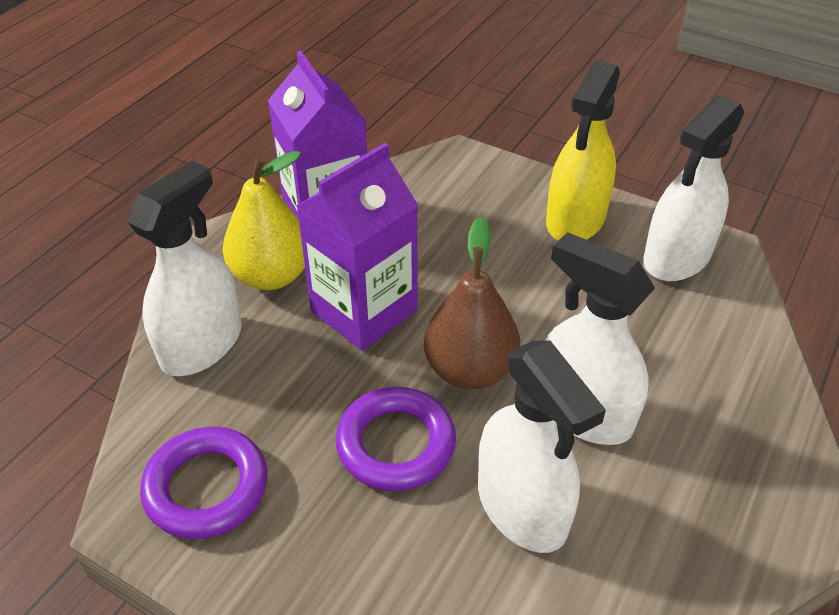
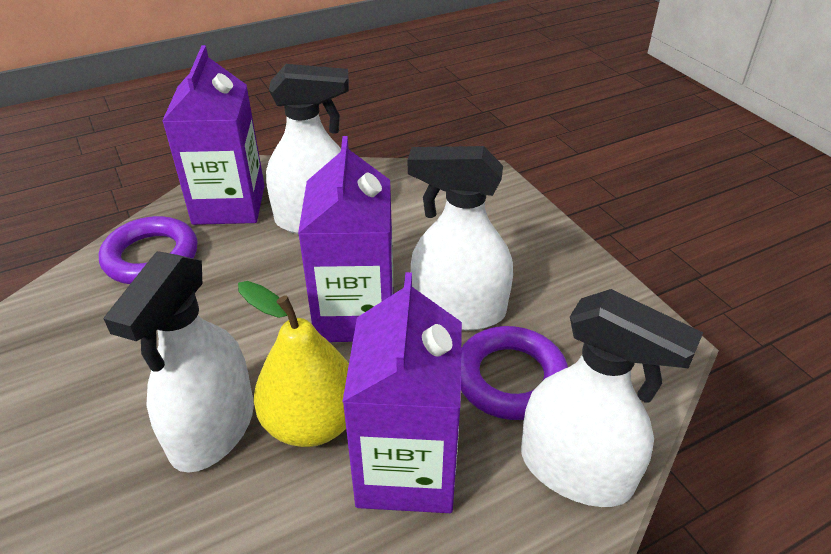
brown pear: 1 -> 0
purple carton: 2 -> 3
yellow spray bottle: 1 -> 0

